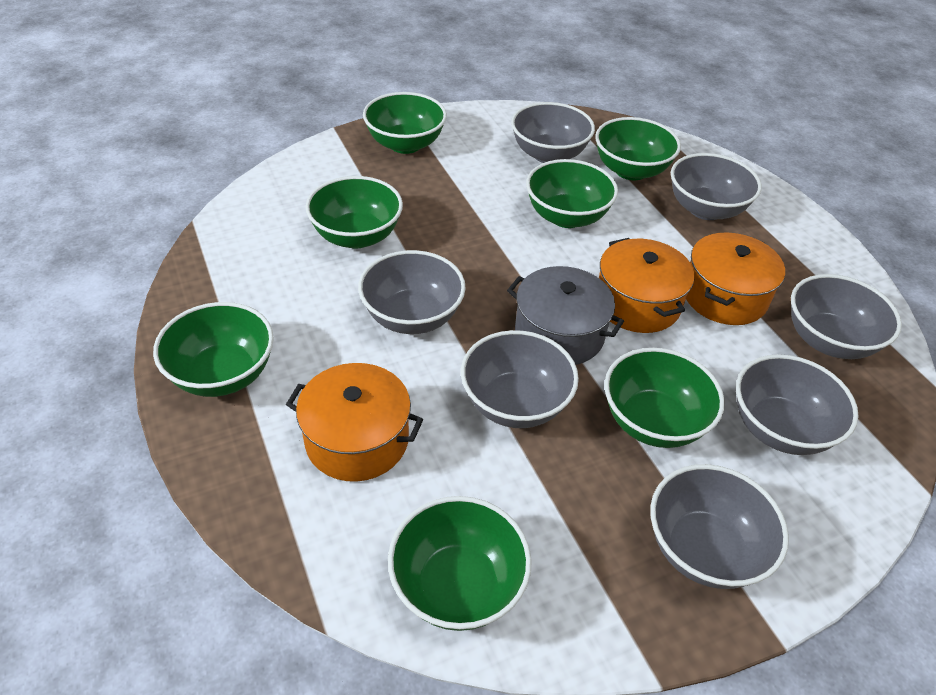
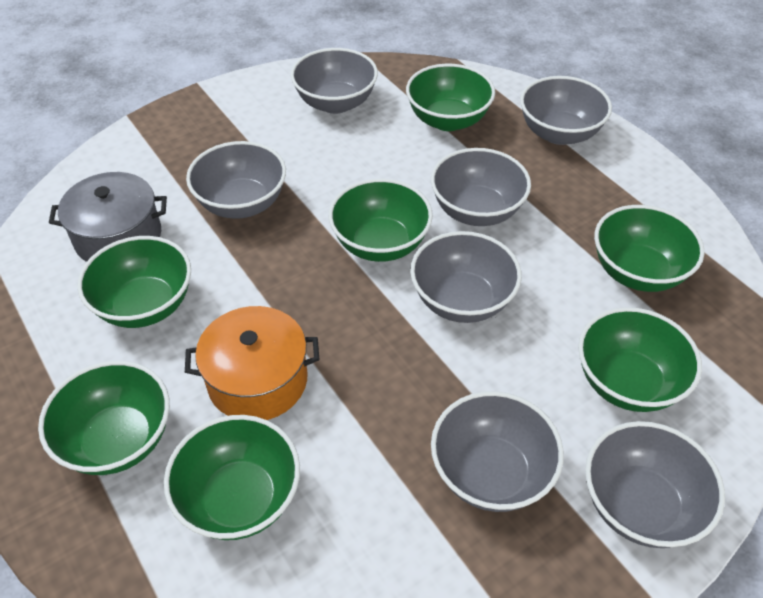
orange pot: 3 -> 1

